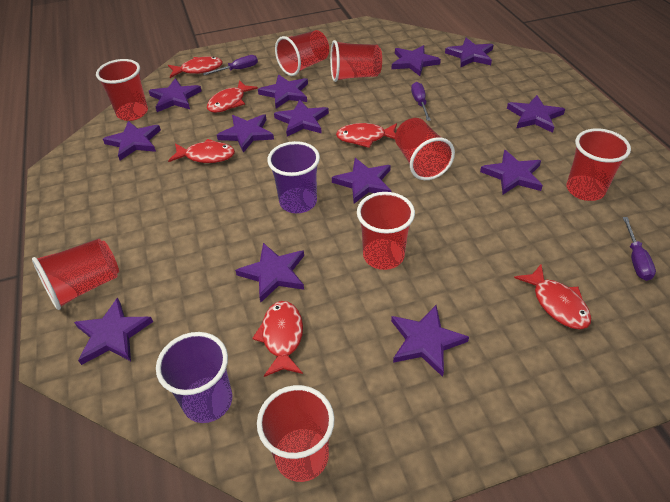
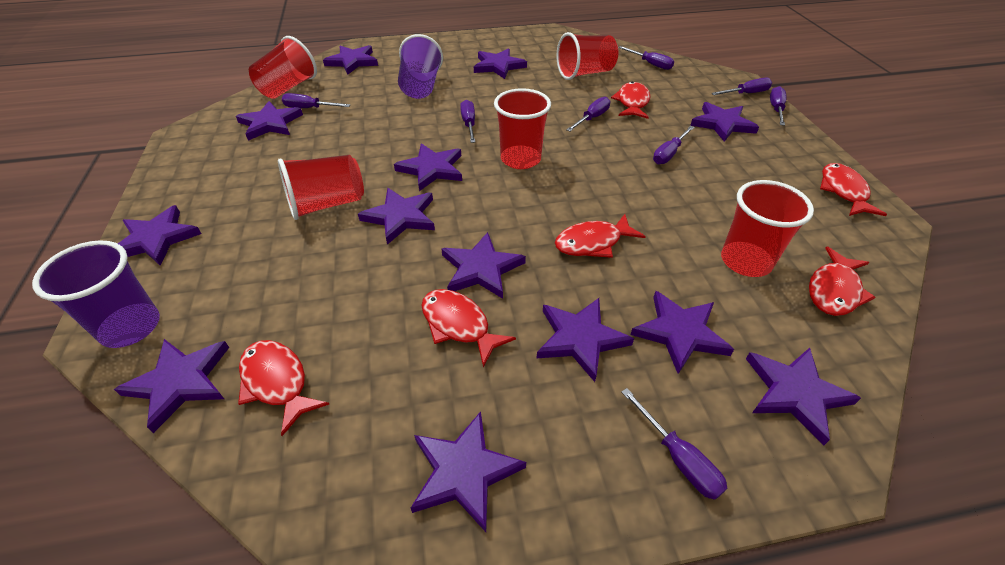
purple screwdriver: 3 -> 8
red cup: 8 -> 5

